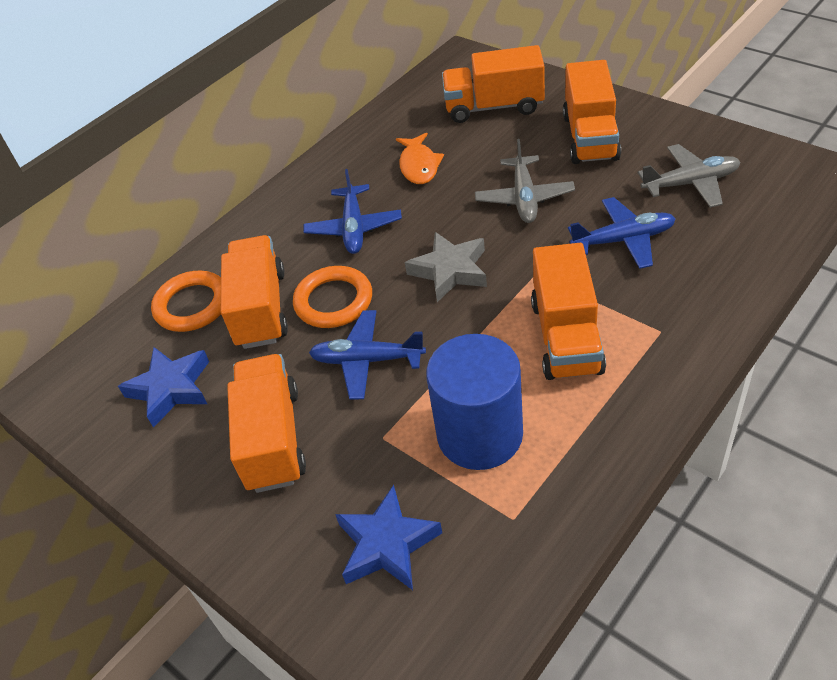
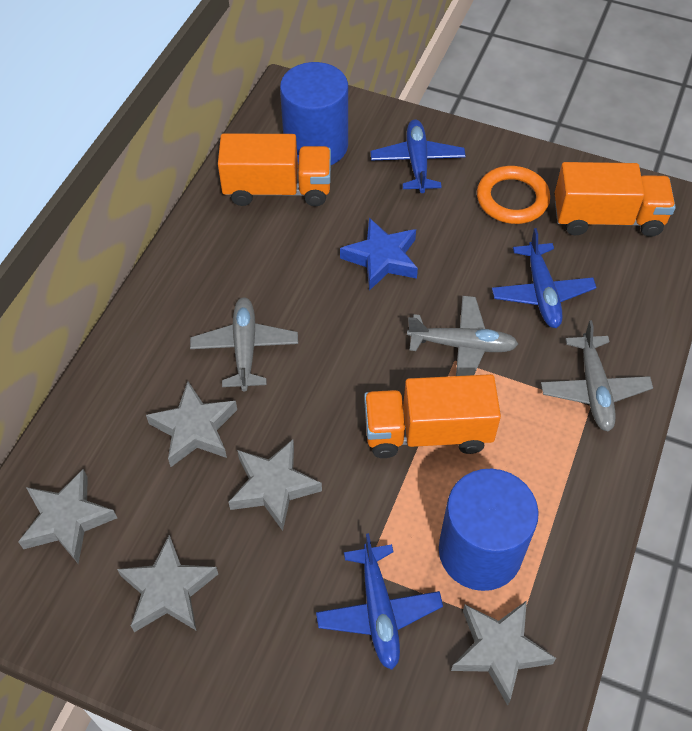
blue cylinder: 1 -> 2
blue star: 2 -> 1
grey plane: 2 -> 3
grey star: 1 -> 5
orange fish: 1 -> 0
orange ring: 2 -> 1
orange truck: 5 -> 3

